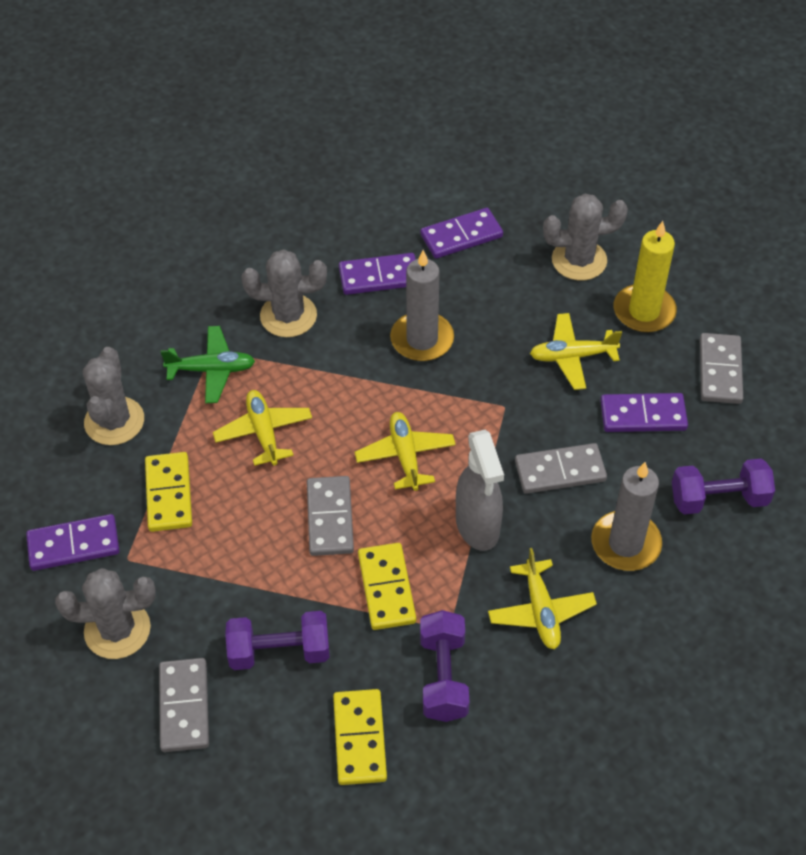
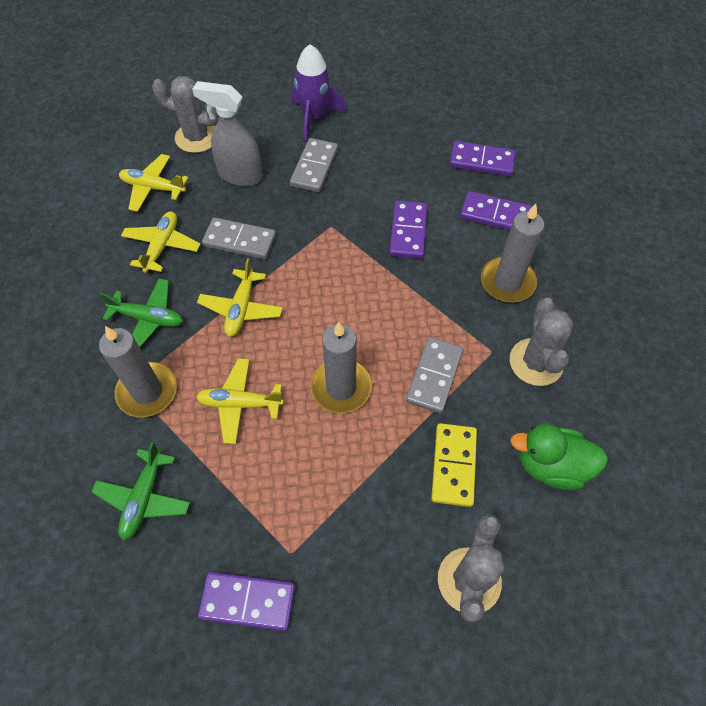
green duck: 0 -> 1
green plane: 1 -> 2
grey cactus: 4 -> 3
grey candle: 2 -> 3
grey domino: 4 -> 3
purple dumbbell: 3 -> 0
purple rocket: 0 -> 1
yellow candle: 1 -> 0
yellow domino: 3 -> 1

